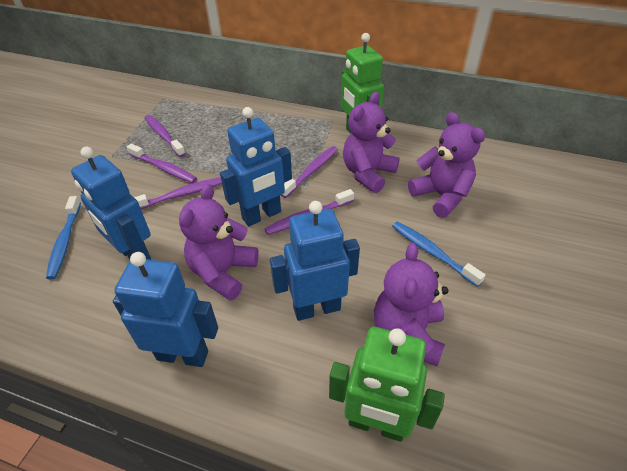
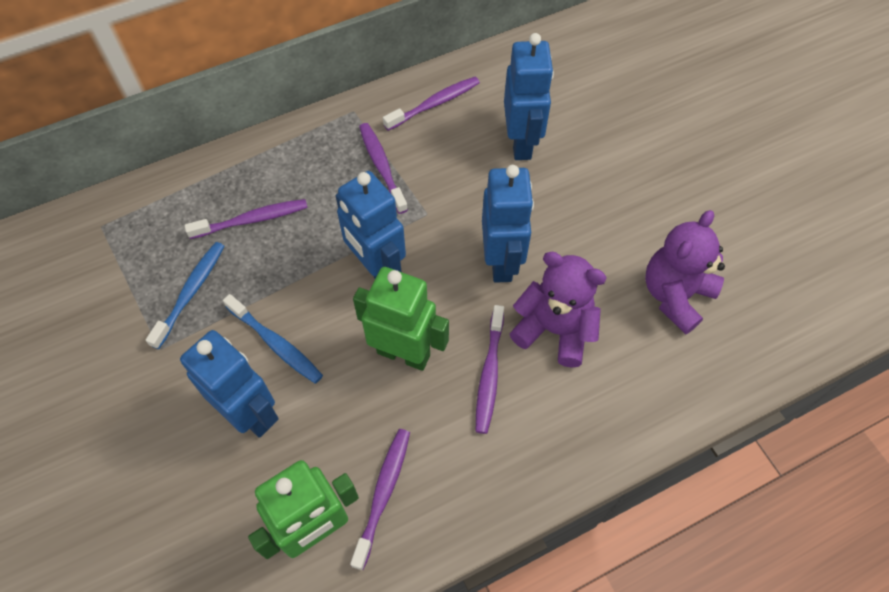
purple teddy bear: 4 -> 2

